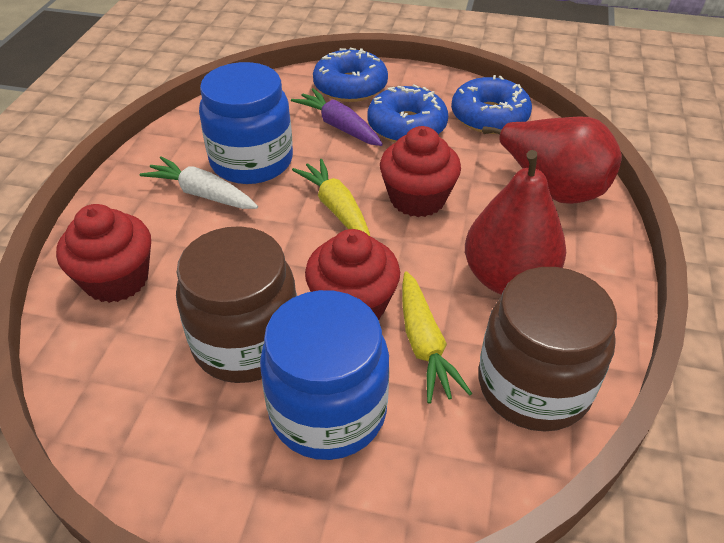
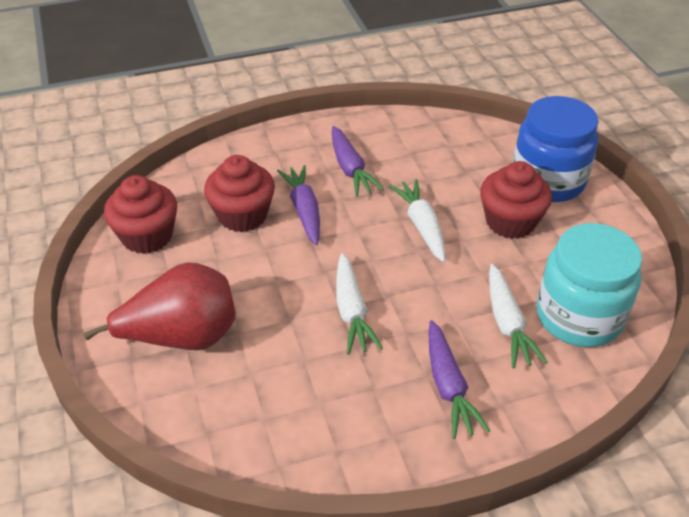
blue donut: 3 -> 0
blue jar: 2 -> 1
brown jar: 2 -> 0
purple carrot: 1 -> 3
red pear: 2 -> 1
turquoise jar: 0 -> 1
white carrot: 1 -> 3
yellow carrot: 2 -> 0

